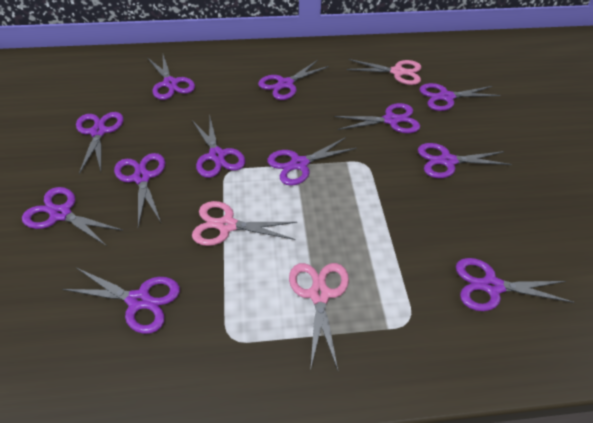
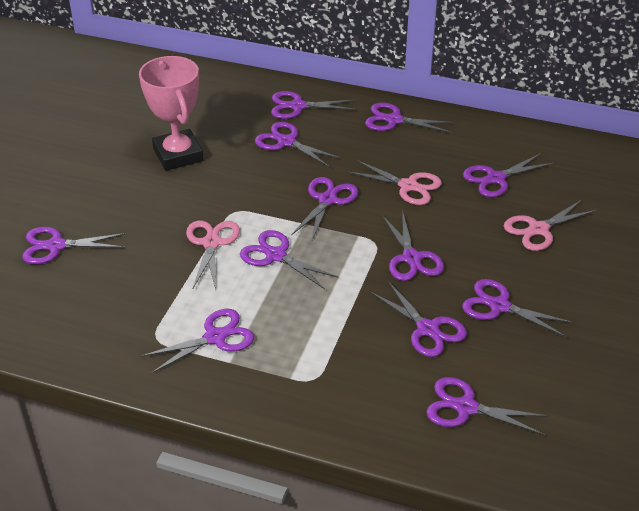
pink trophy: 0 -> 1

